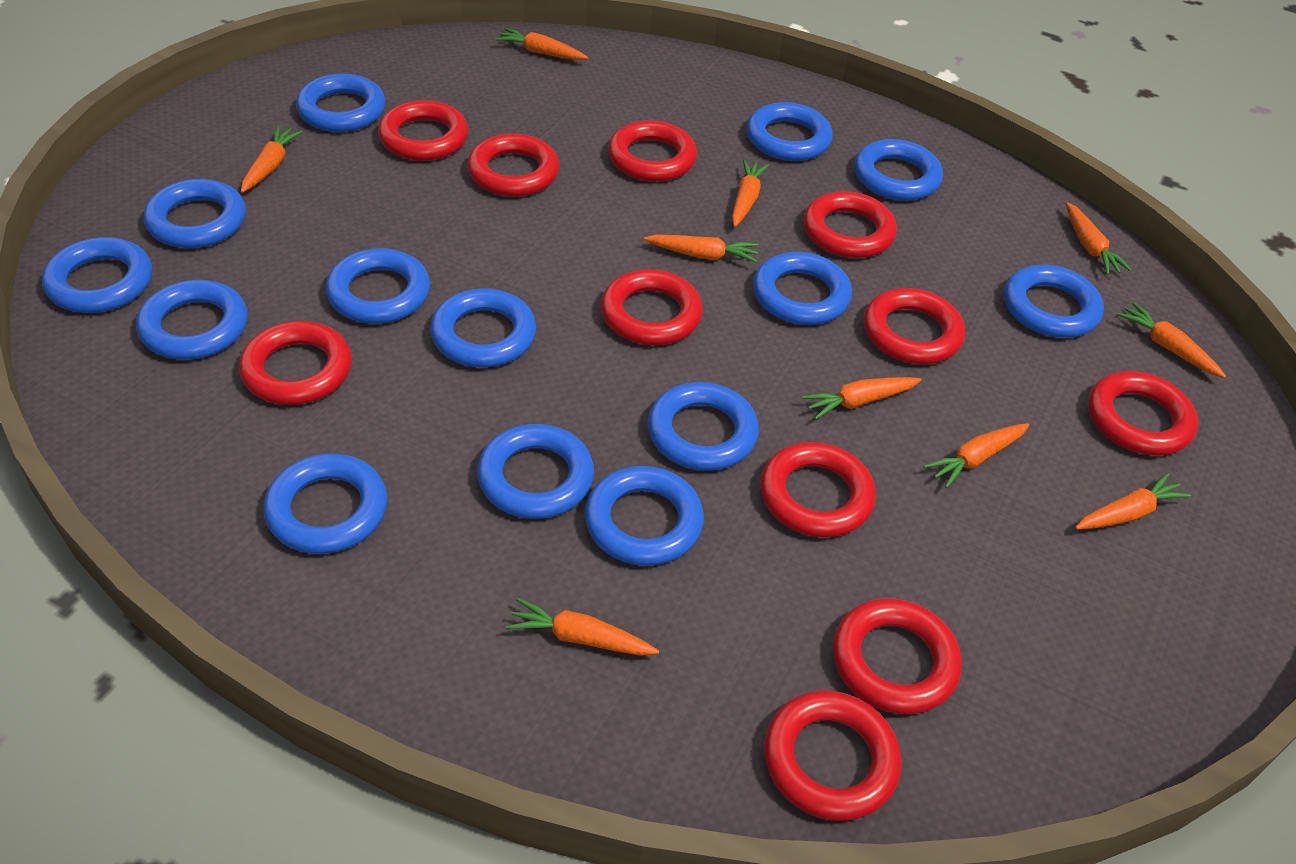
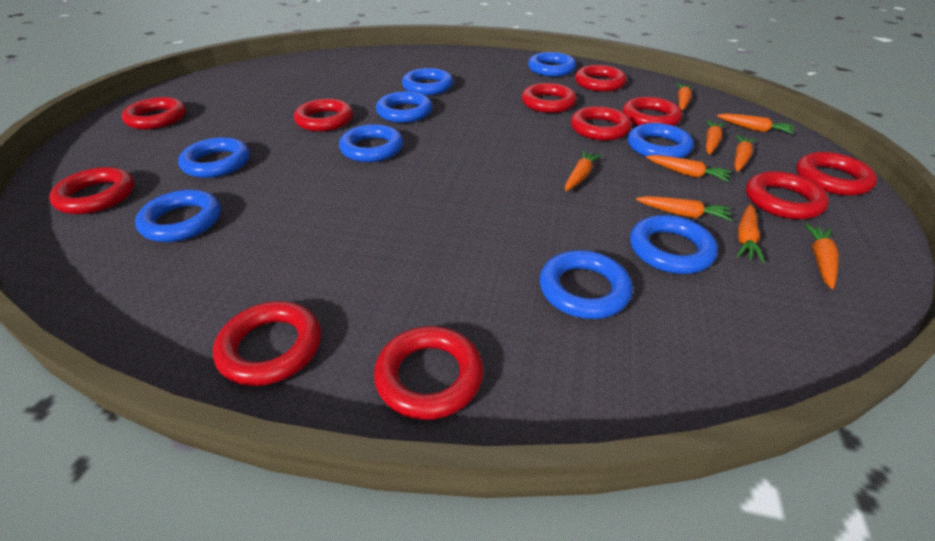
blue ring: 14 -> 9
orange carrot: 10 -> 9

